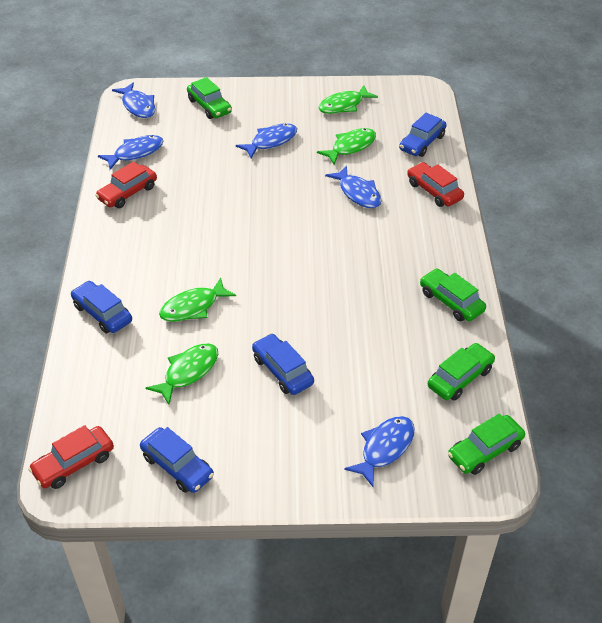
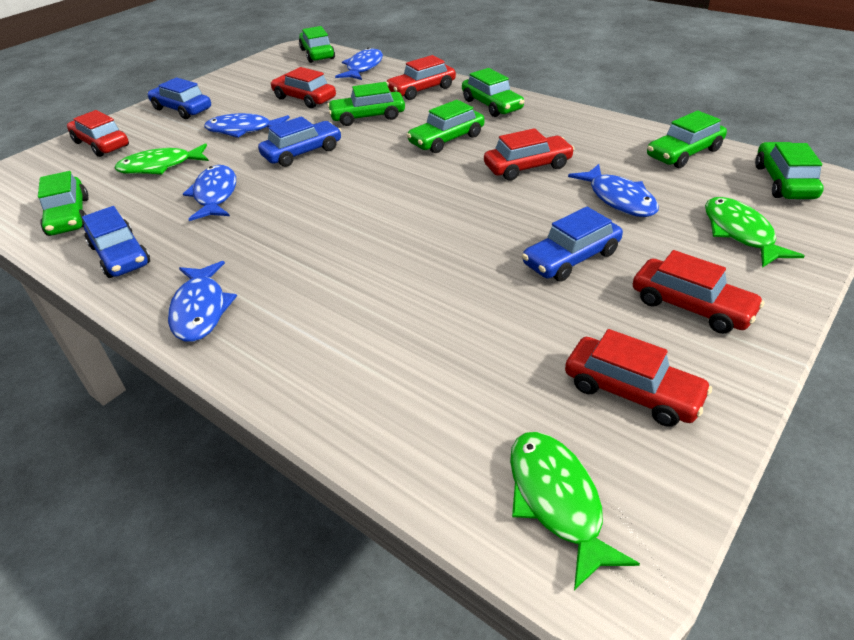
green car: 4 -> 7
green fish: 4 -> 3
red car: 3 -> 6

